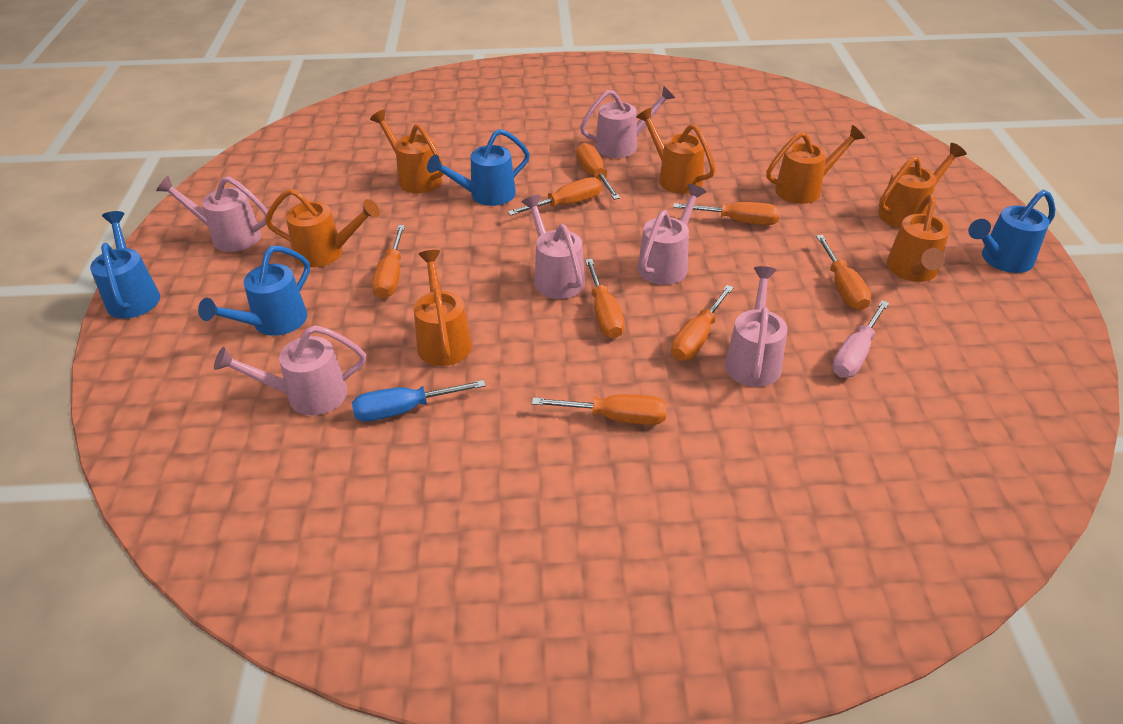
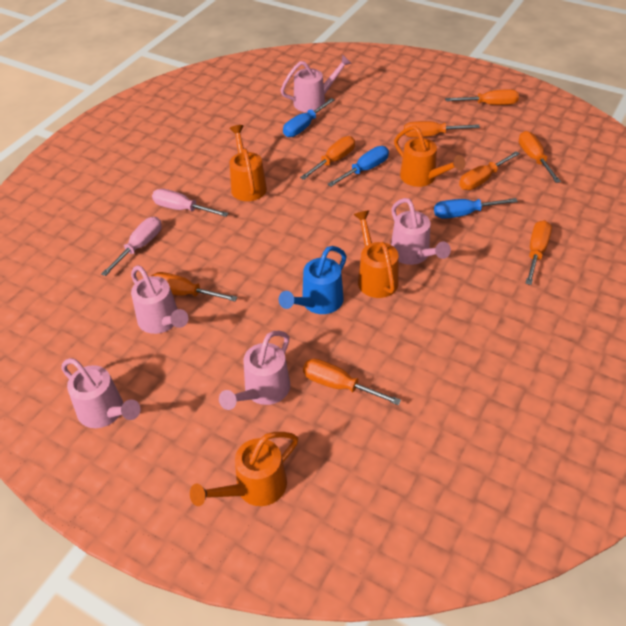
blue screwdriver: 1 -> 3
blue watering can: 4 -> 1
orange watering can: 7 -> 4
pink screwdriver: 1 -> 2
pink watering can: 6 -> 5

